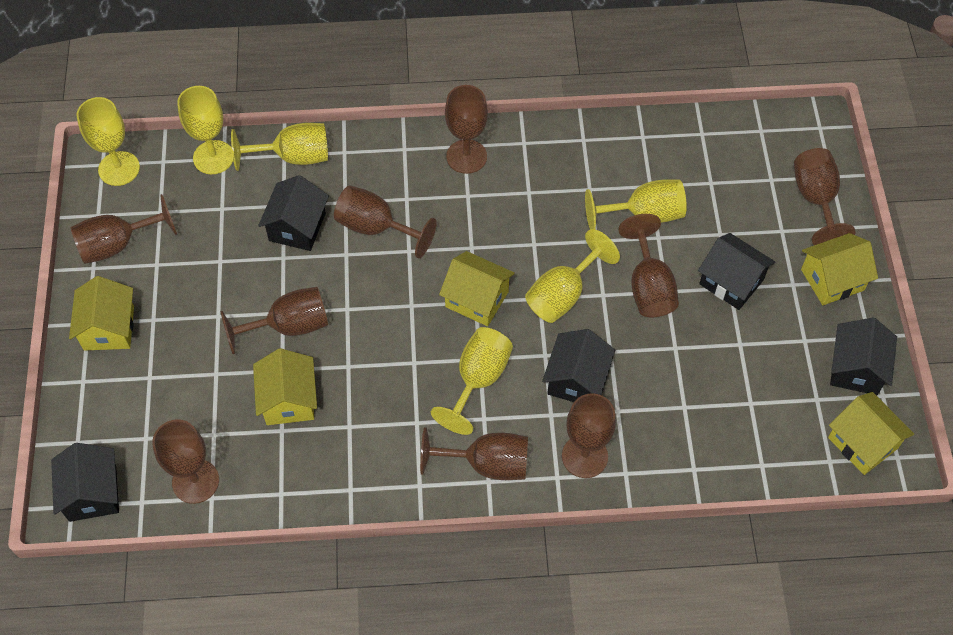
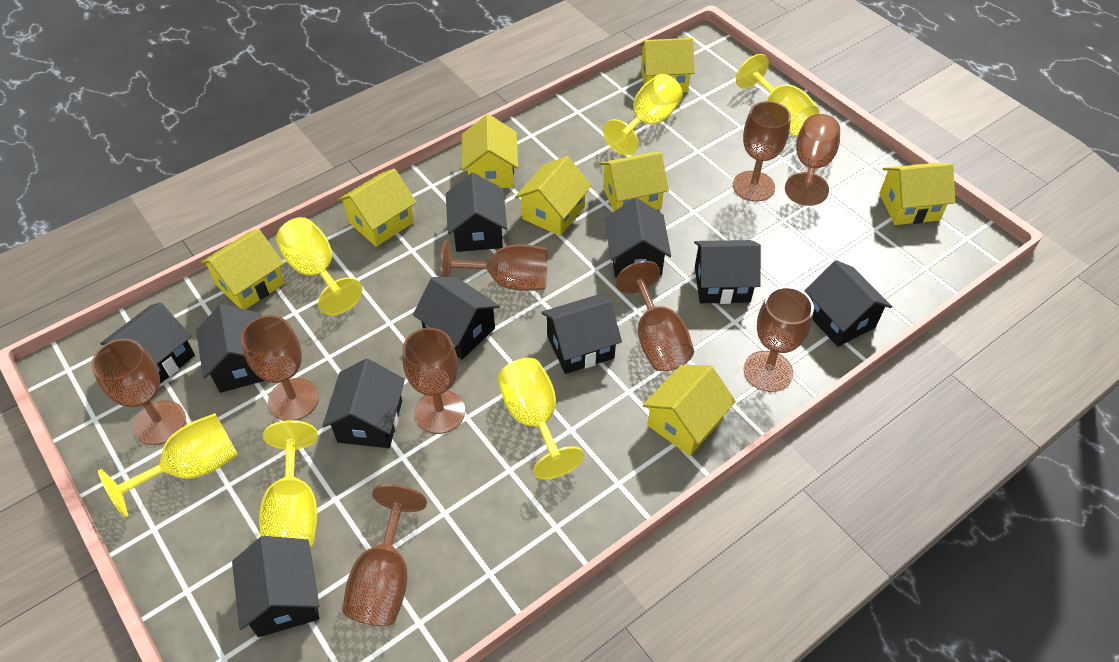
black house: 5 -> 10
yellow house: 5 -> 8

